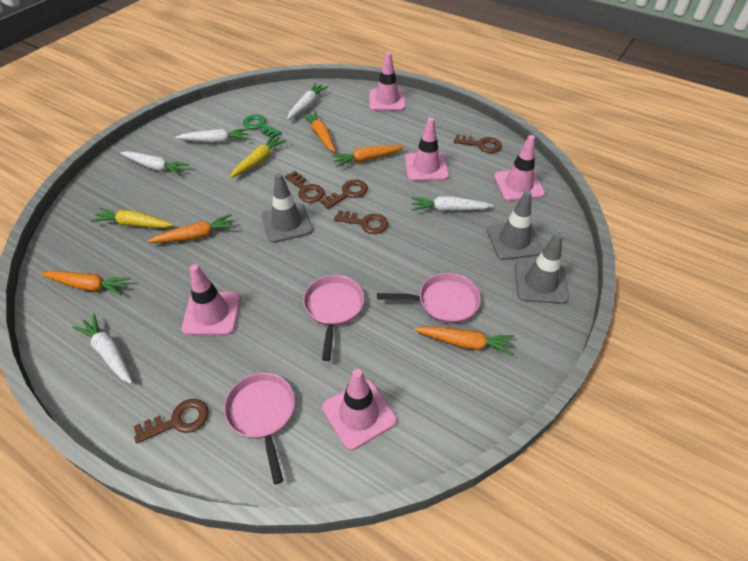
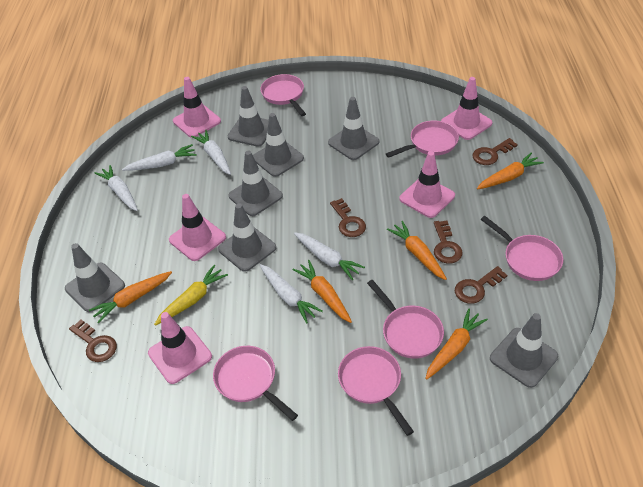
green key: 1 -> 0
grey traffic cone: 3 -> 7
pink pan: 3 -> 6
yellow carrot: 2 -> 1

